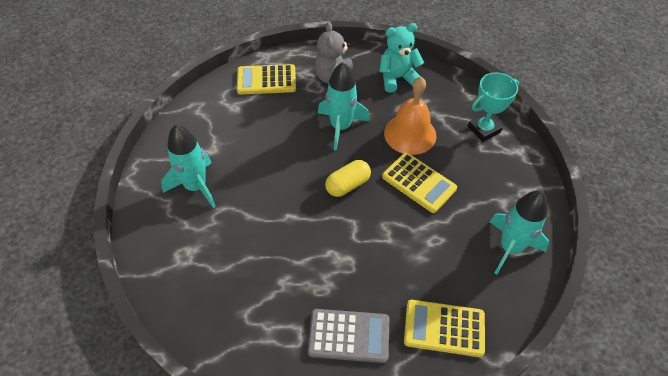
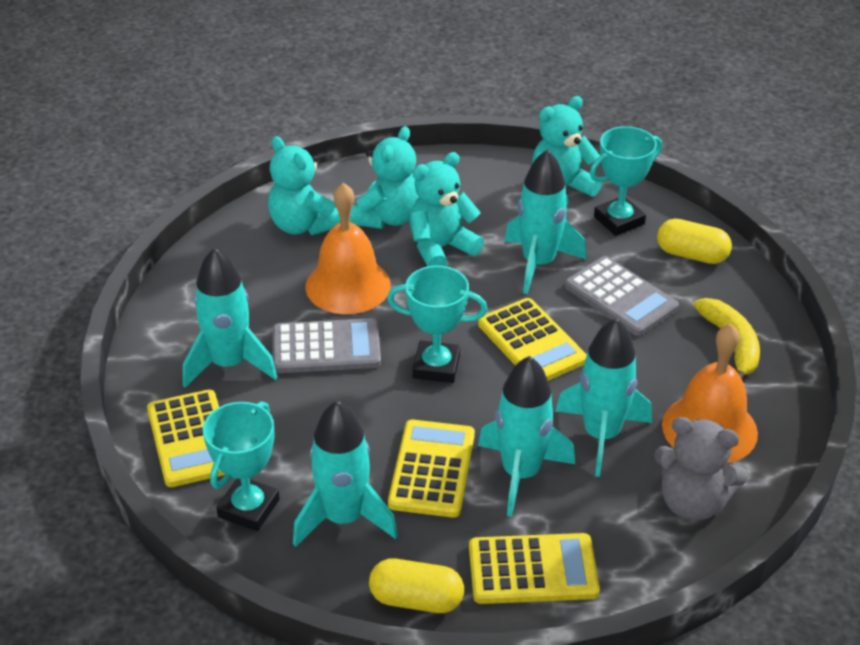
grey calculator: 1 -> 2
orange bell: 1 -> 2
turquoise rocket: 3 -> 5
turquoise teddy bear: 1 -> 4
turquoise trophy: 1 -> 3
yellow banana: 0 -> 1
yellow calculator: 3 -> 4
yellow capsule: 1 -> 2

